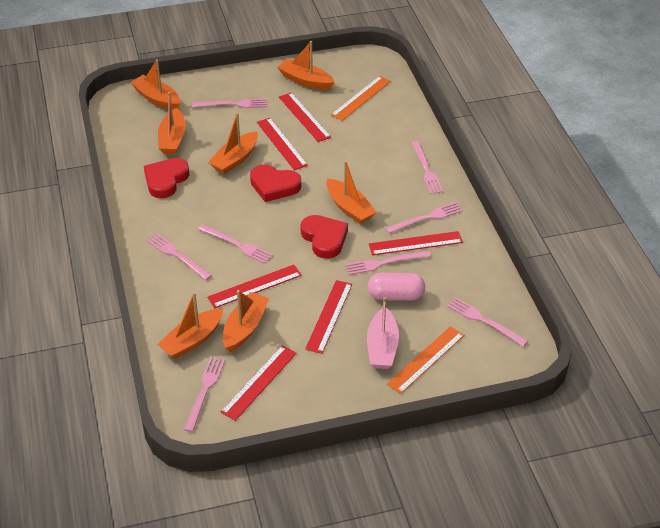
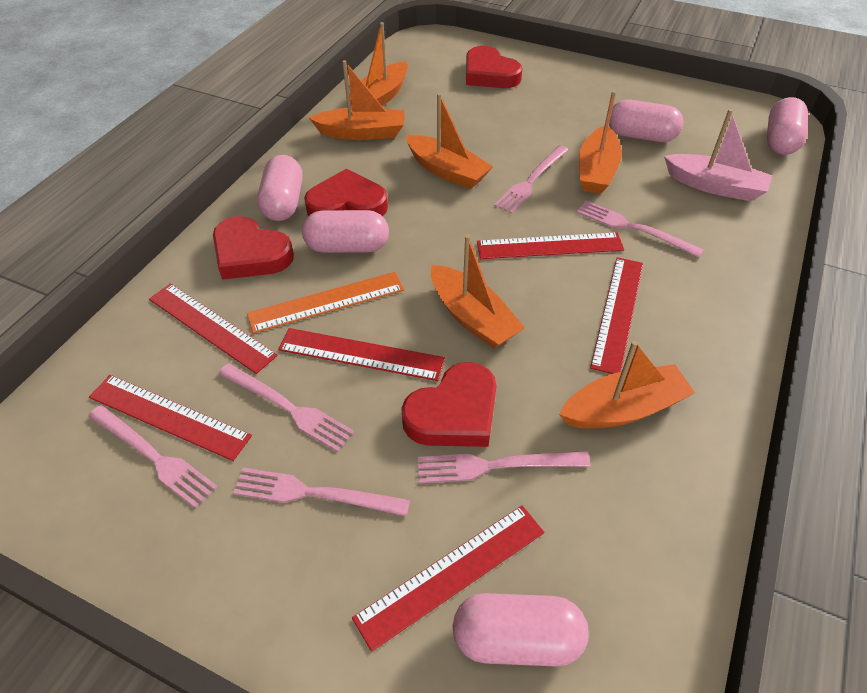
orange boat: 7 -> 6
orange ruler: 2 -> 1
pink capsule: 1 -> 5
pink fork: 8 -> 6
red heart: 3 -> 4

